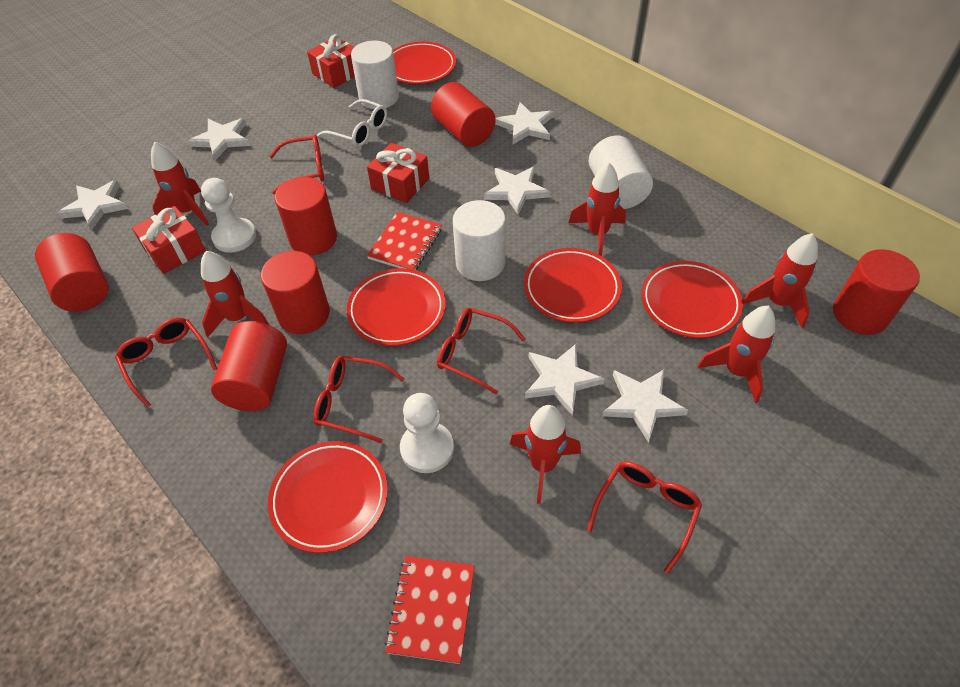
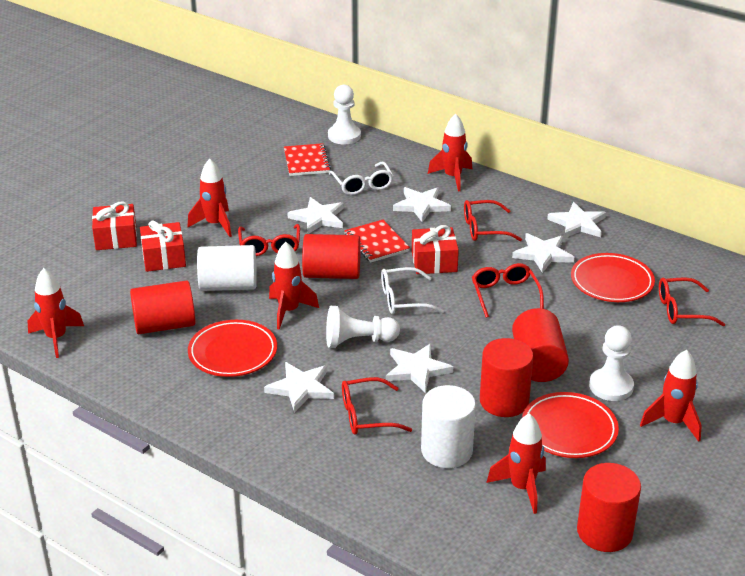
red cylinder: 6 -> 5
red plate: 5 -> 3
white cylinder: 3 -> 2
white glasses: 1 -> 2
white pawn: 2 -> 3

